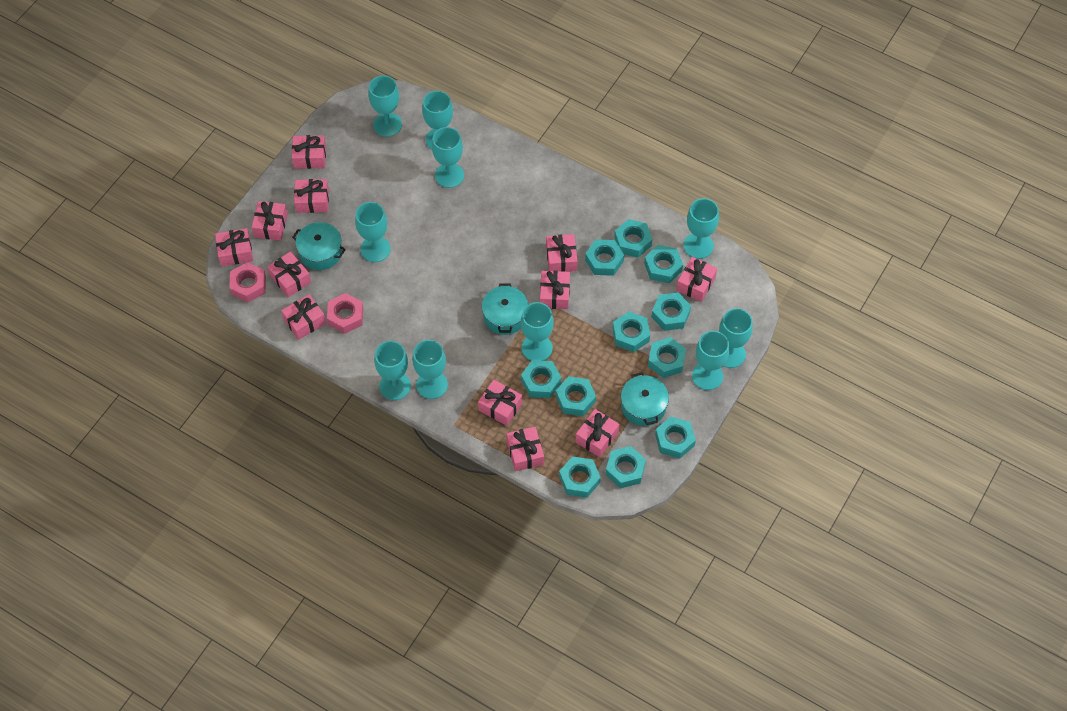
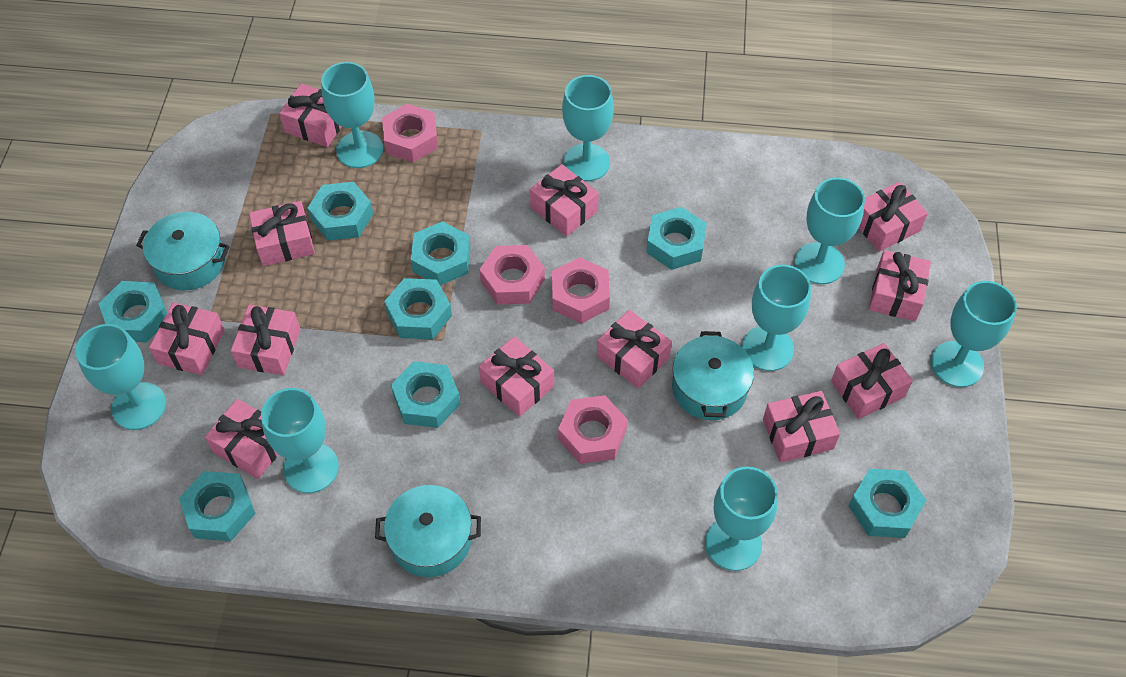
pink nut: 2 -> 4
turquoise goblet: 10 -> 8
turquoise nut: 11 -> 8

